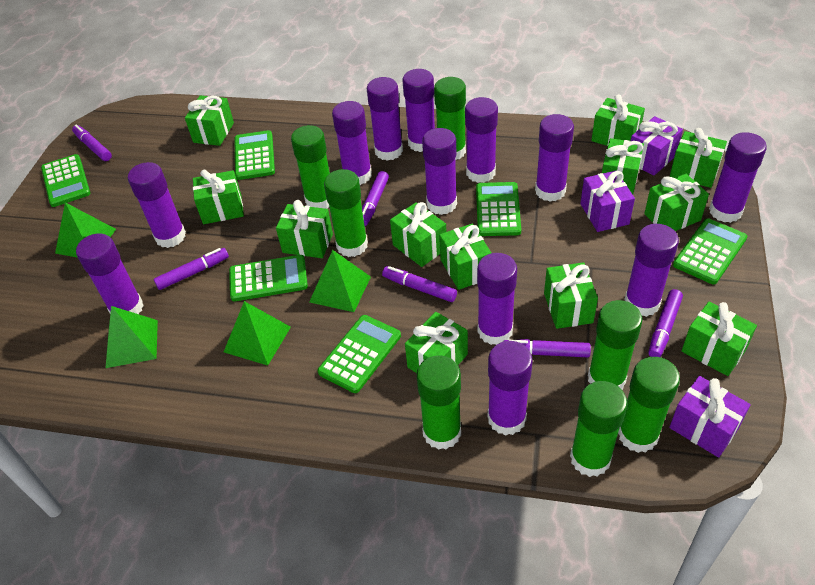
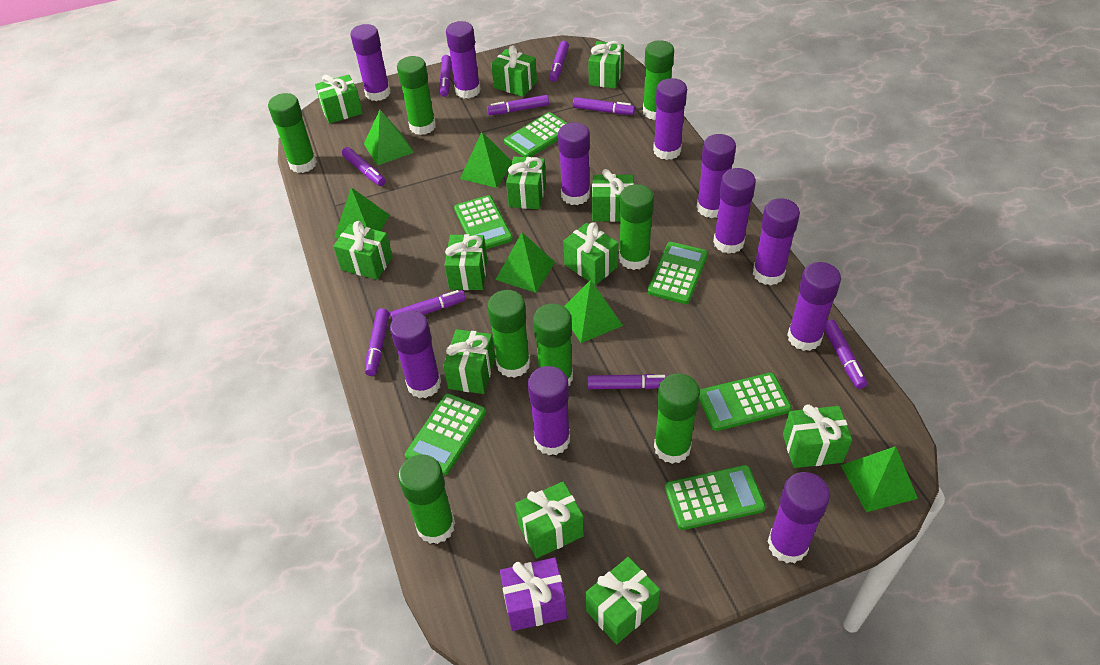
green glue stick: 7 -> 8
green pyramid: 4 -> 6
purple gift: 3 -> 1
purple glue stick: 12 -> 11
purple marker: 6 -> 9

